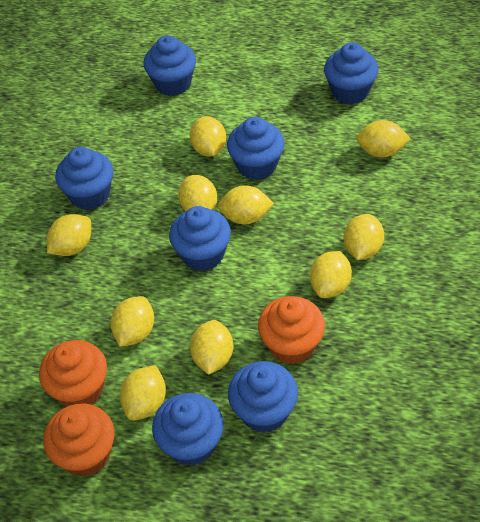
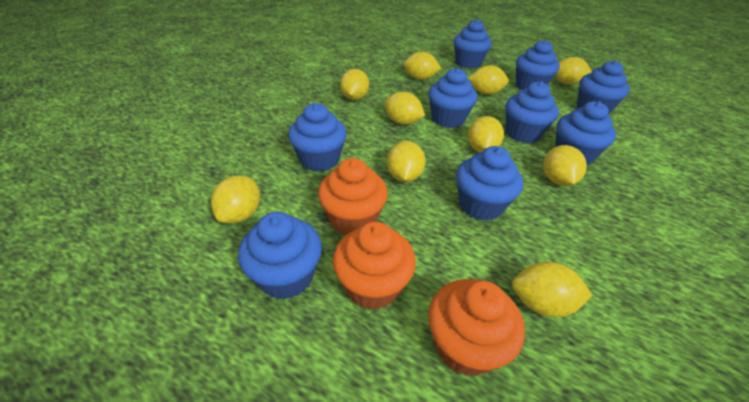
blue cupcake: 7 -> 9

